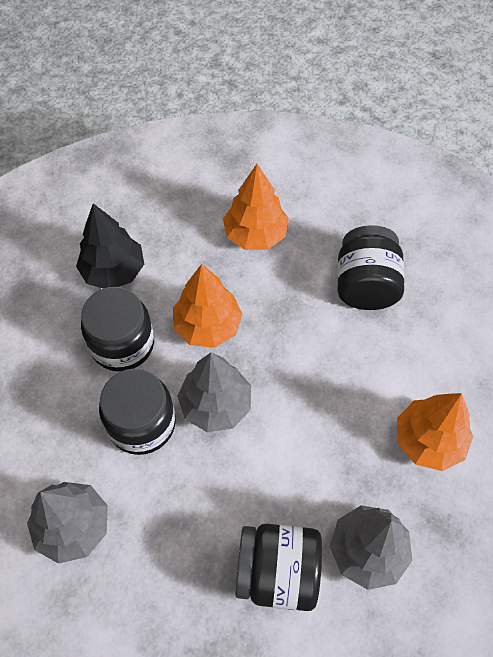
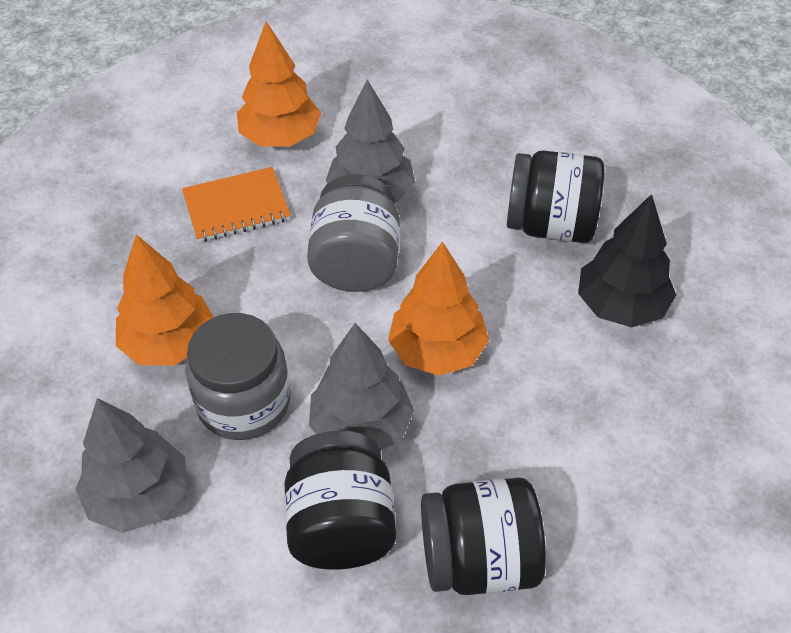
black jar: 4 -> 3
grey jar: 0 -> 2
orange notebook: 0 -> 1

